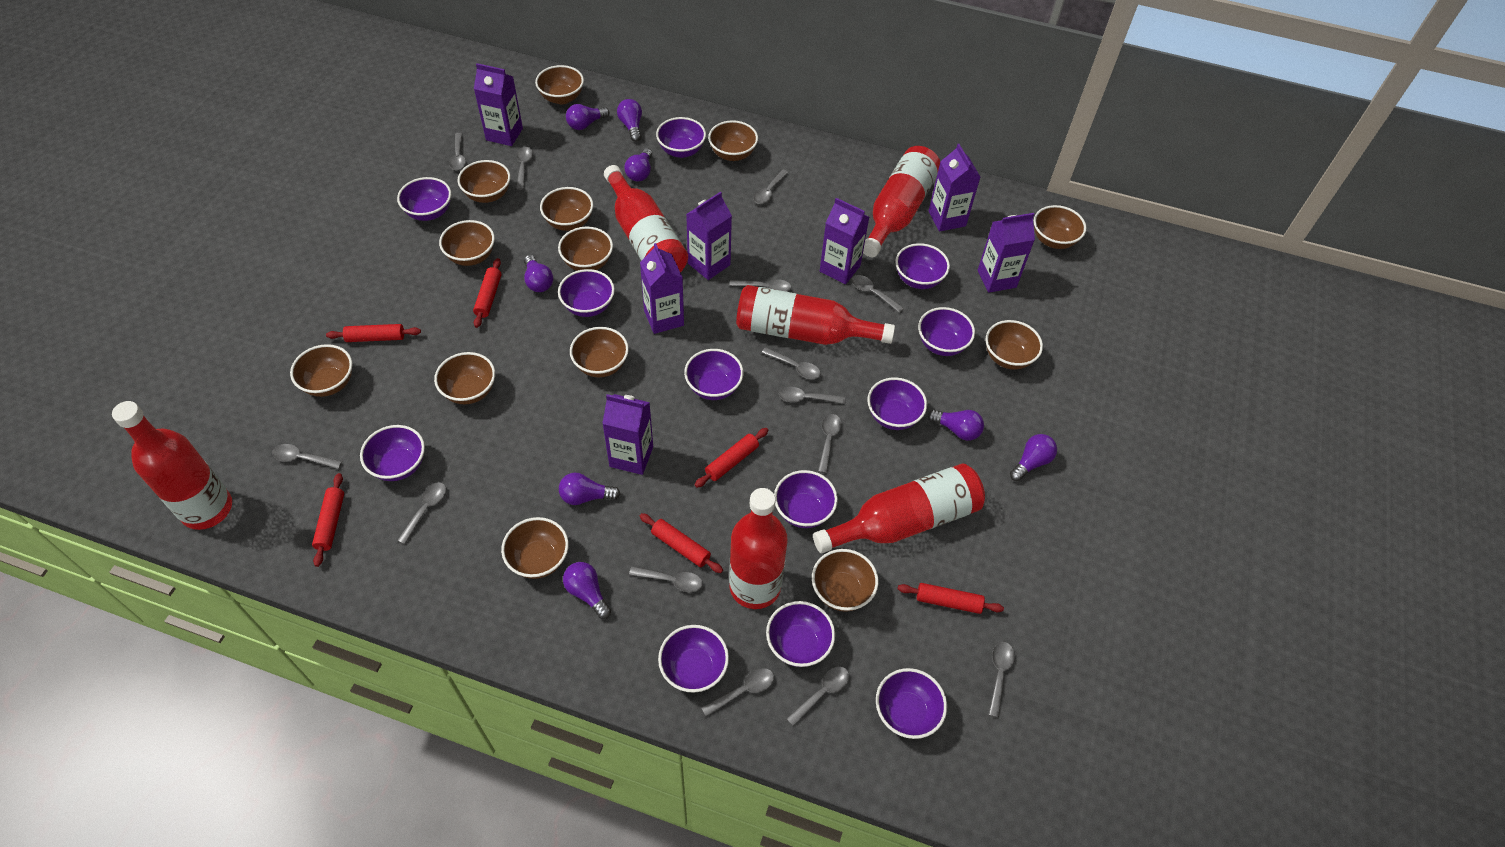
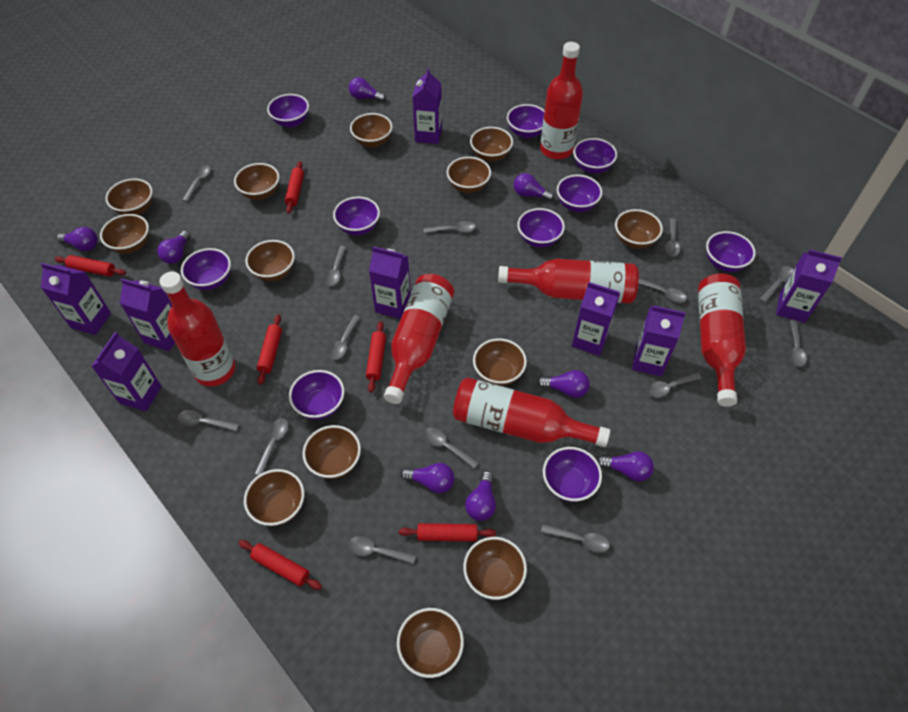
purple bowl: 12 -> 10
purple carton: 7 -> 8

